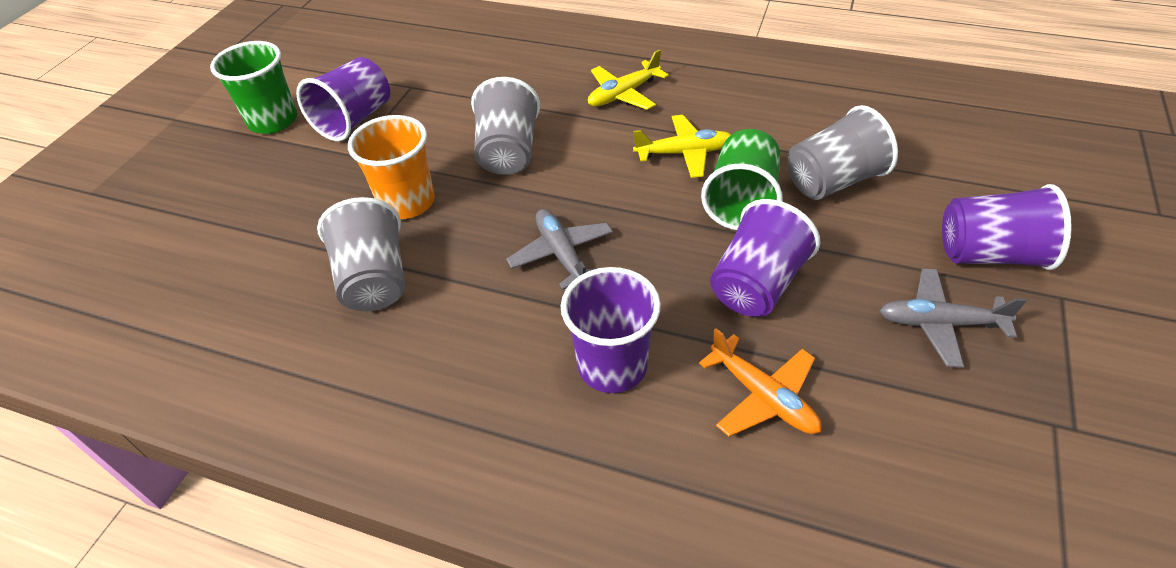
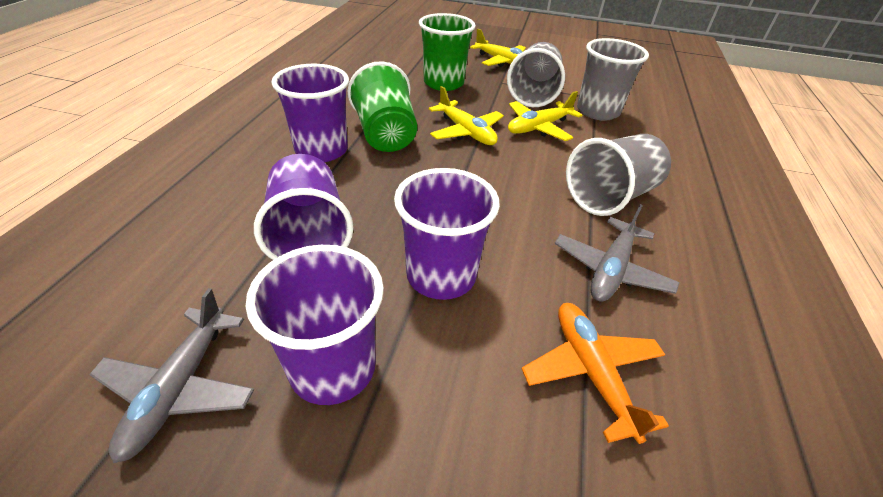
orange cup: 1 -> 0
yellow plane: 2 -> 3

